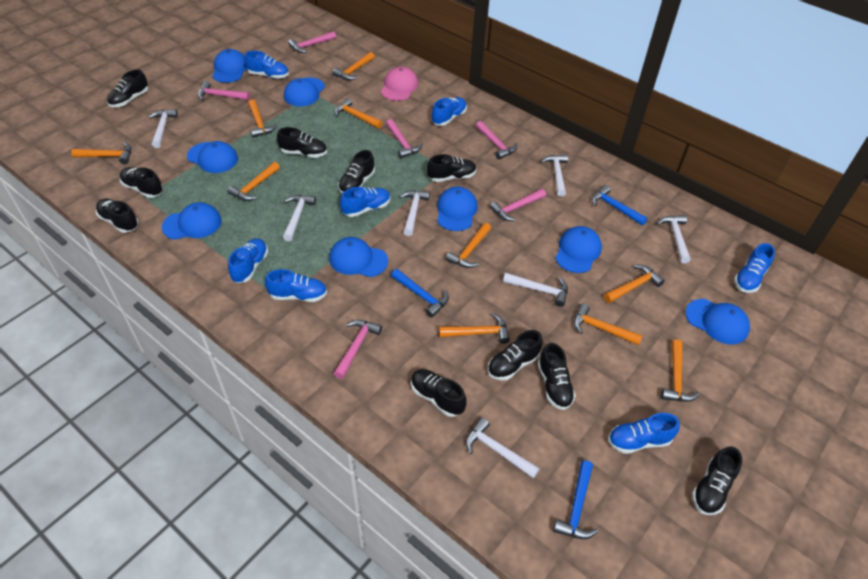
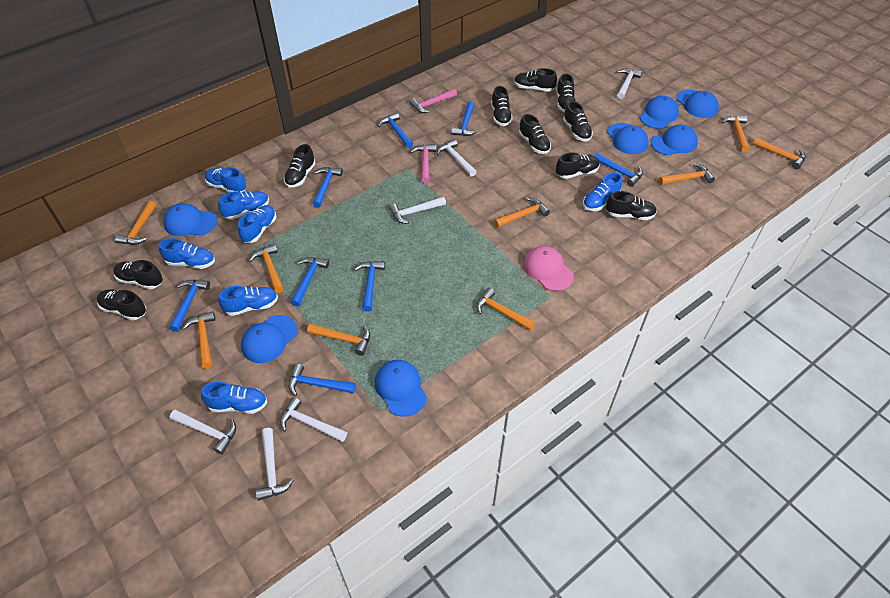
blue cap: 8 -> 7
blue hammer: 3 -> 8
orange hammer: 10 -> 9
pink hammer: 6 -> 2
white hammer: 7 -> 6

